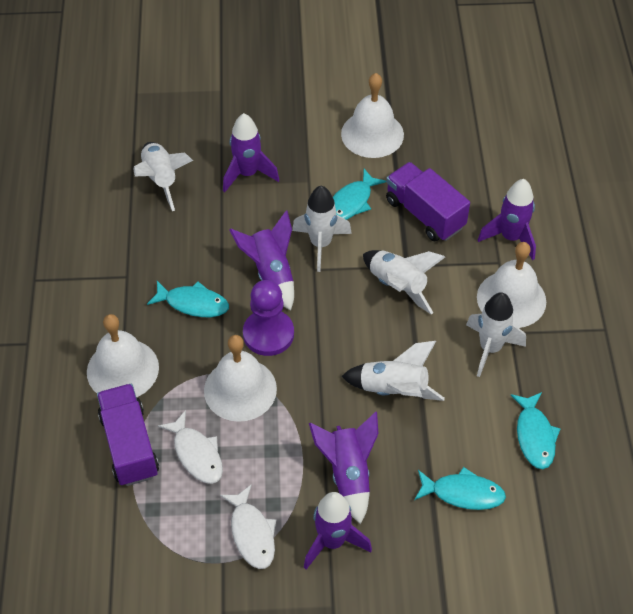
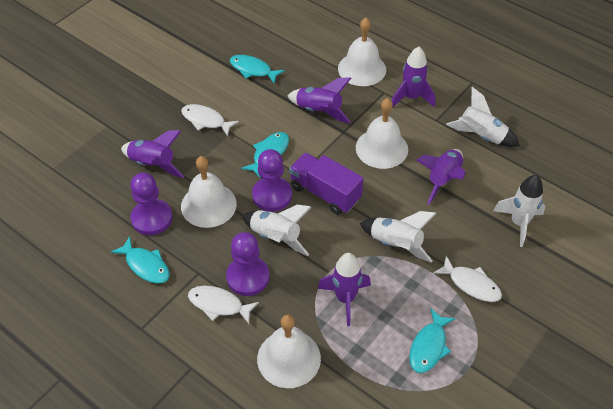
purple pawn: 1 -> 3
purple truck: 2 -> 1
white fish: 2 -> 3
white rocket: 5 -> 4

